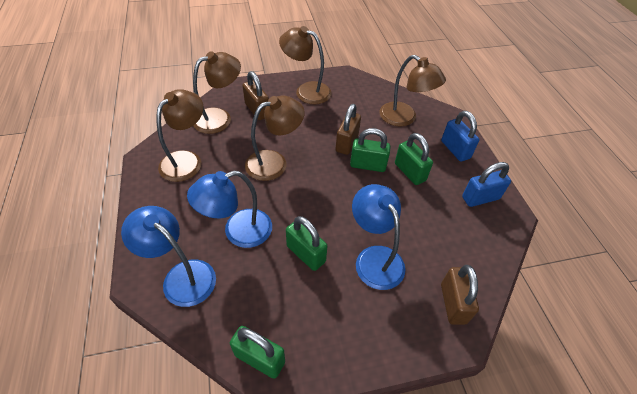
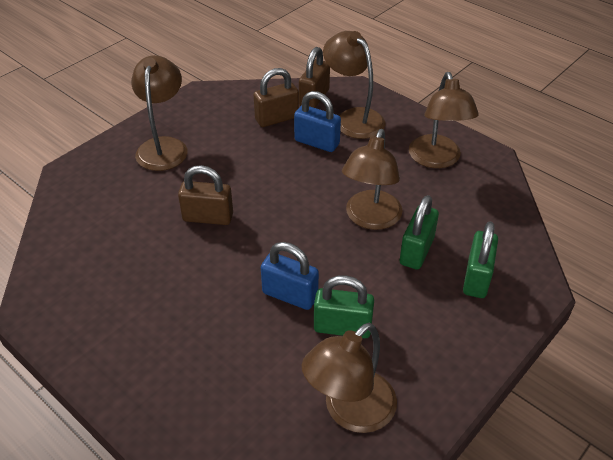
blue lamp: 3 -> 0
green padlock: 4 -> 3

